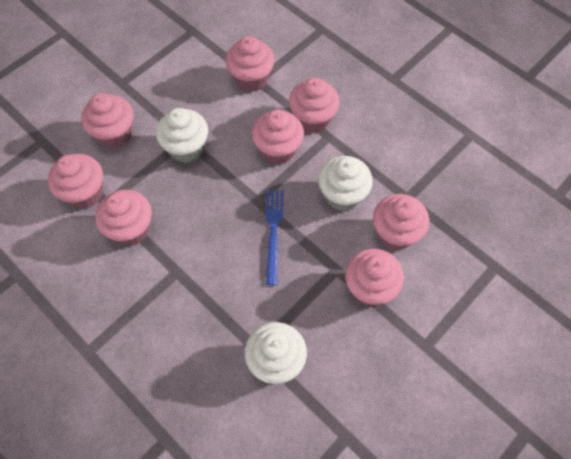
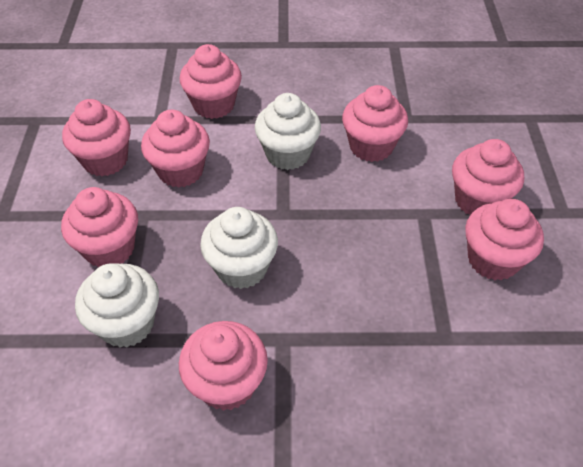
blue fork: 1 -> 0

